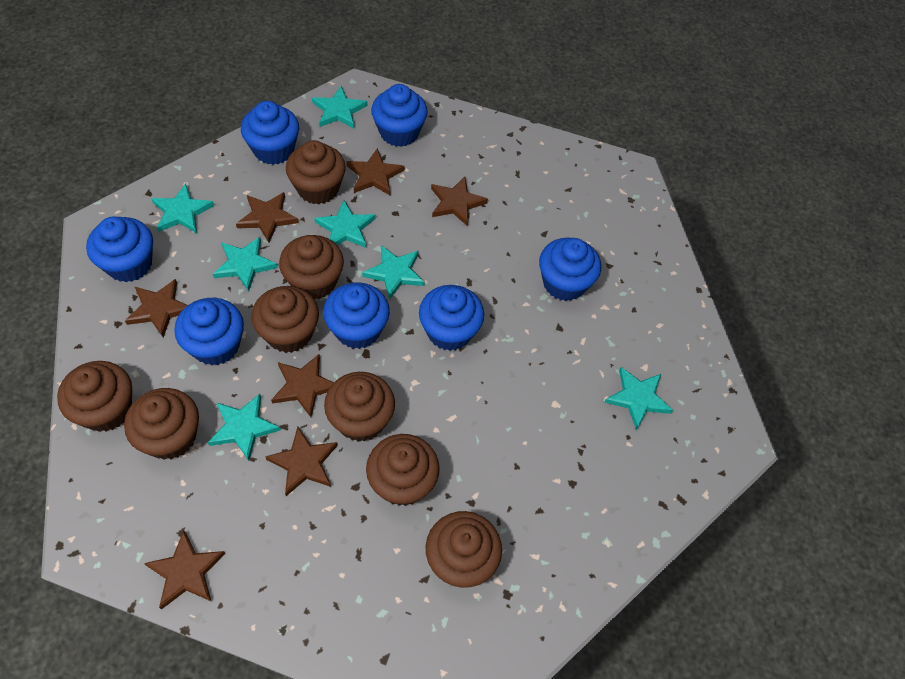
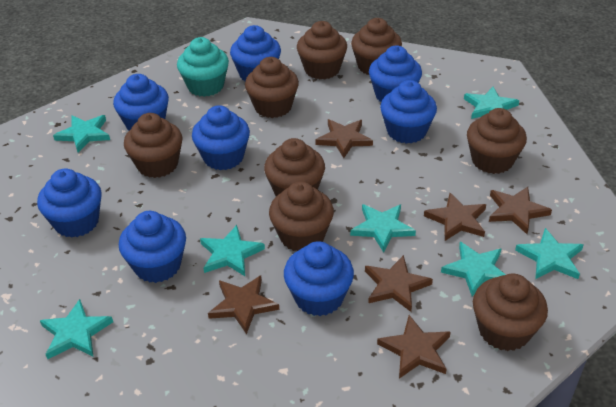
blue cupcake: 7 -> 8
brown star: 7 -> 6
turquoise cupcake: 0 -> 1

